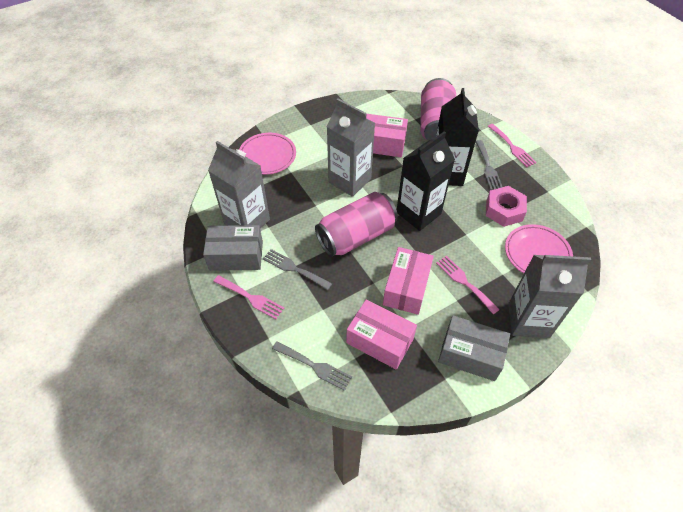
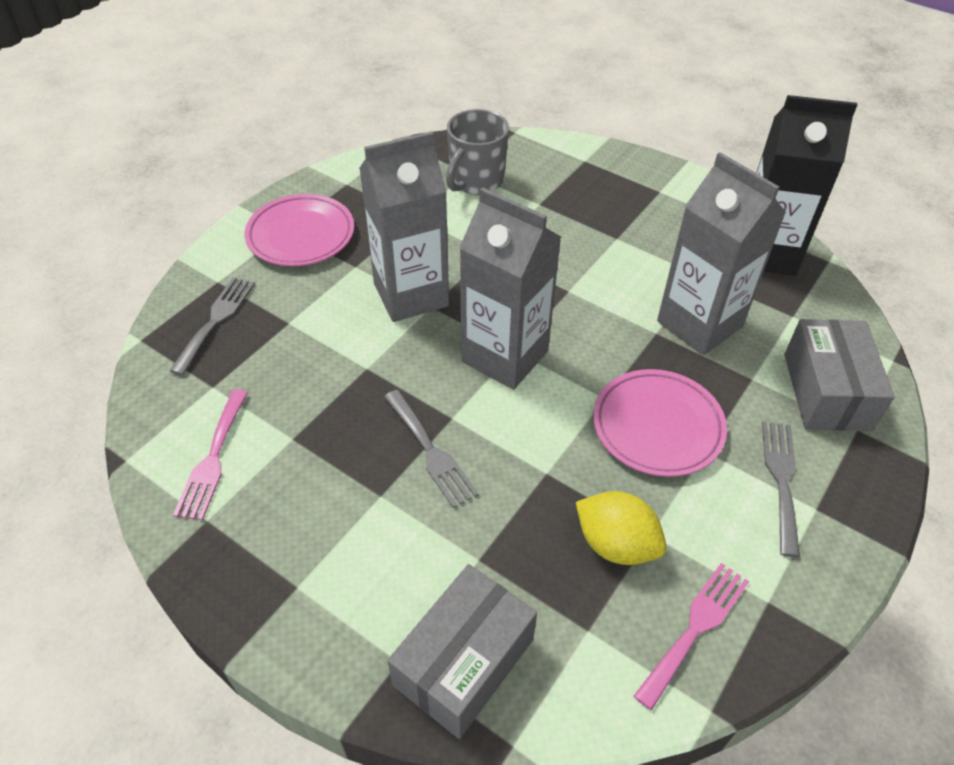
black carton: 2 -> 1
grey mug: 0 -> 1
pink box: 3 -> 0
pink can: 2 -> 0
pink fork: 3 -> 2
pink nut: 1 -> 0
yellow lemon: 0 -> 1

